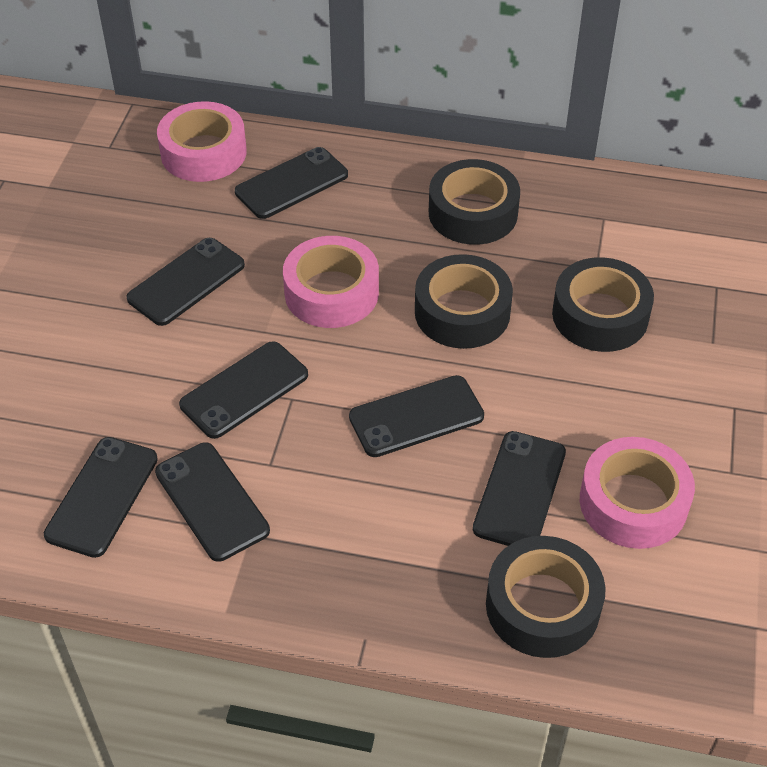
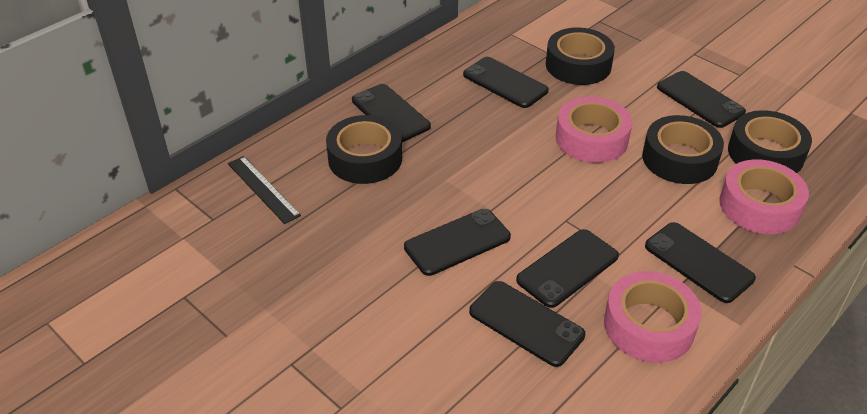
black ruler: 0 -> 1

